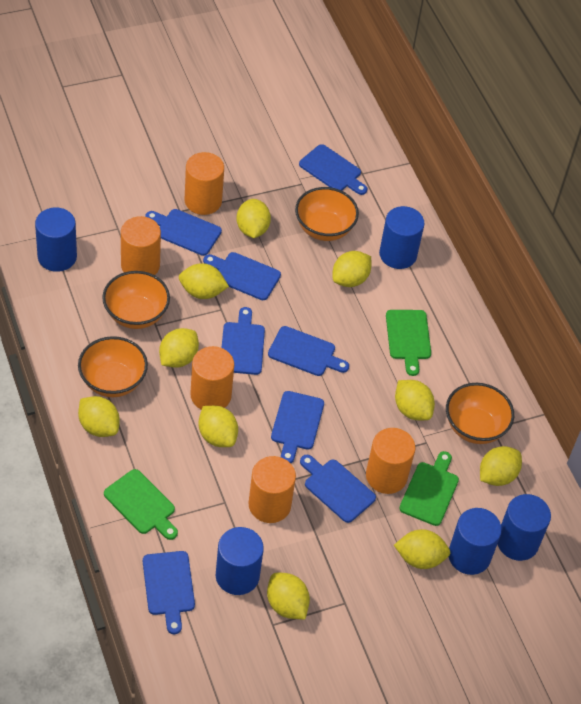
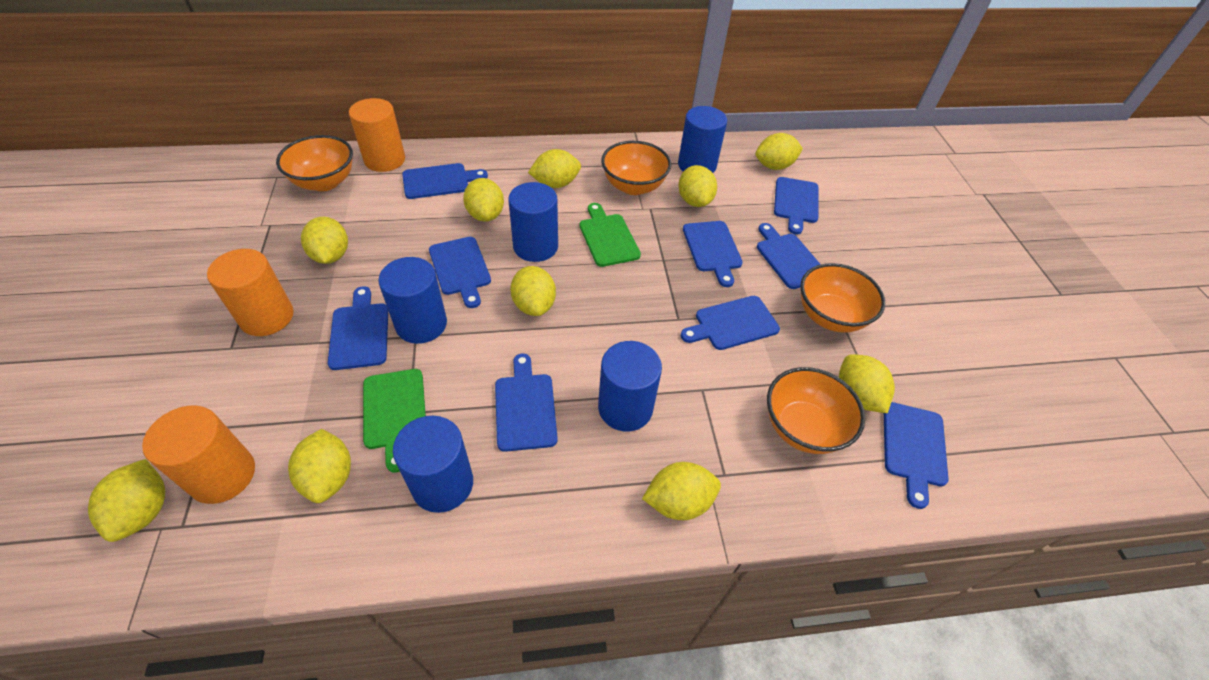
blue cutting board: 8 -> 9
green cutting board: 3 -> 2
orange cylinder: 5 -> 3

